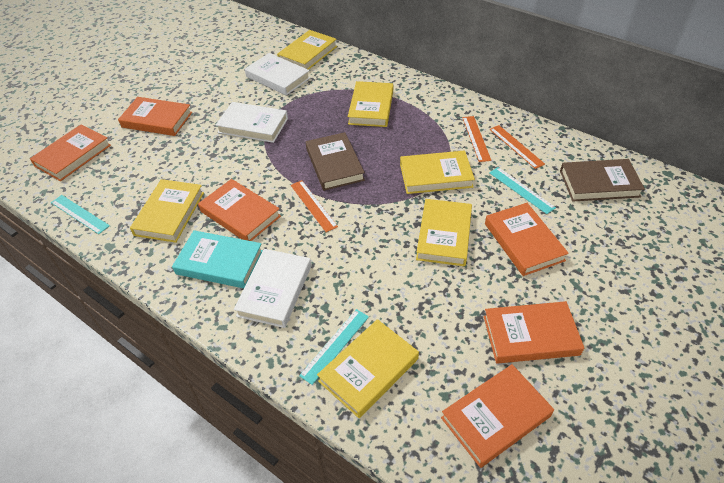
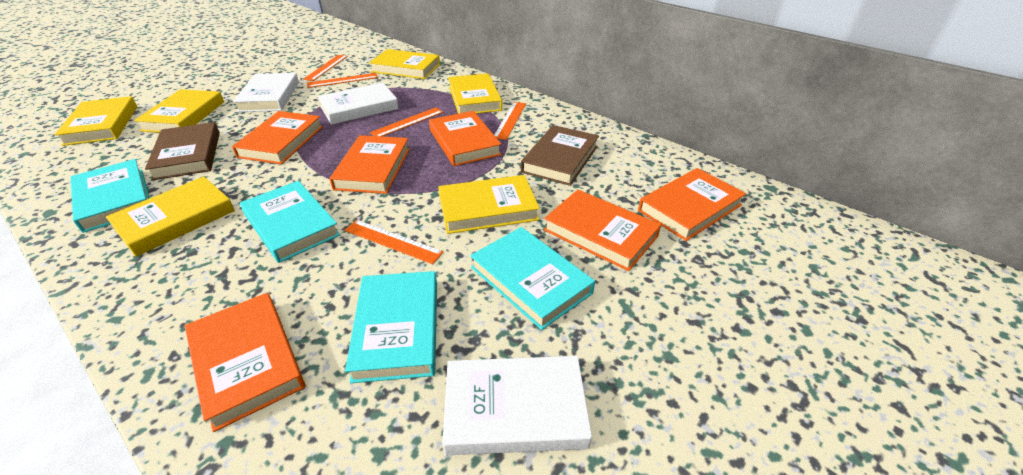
orange ruler: 3 -> 5
turquoise book: 1 -> 4
turquoise ruler: 3 -> 0

